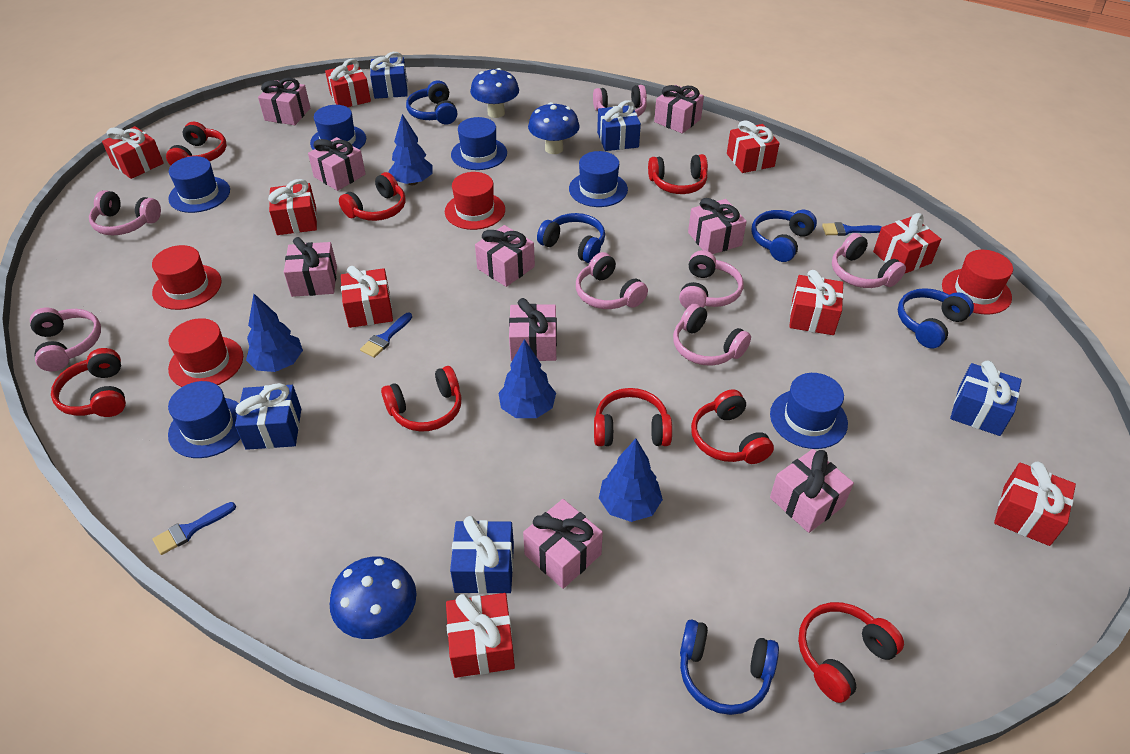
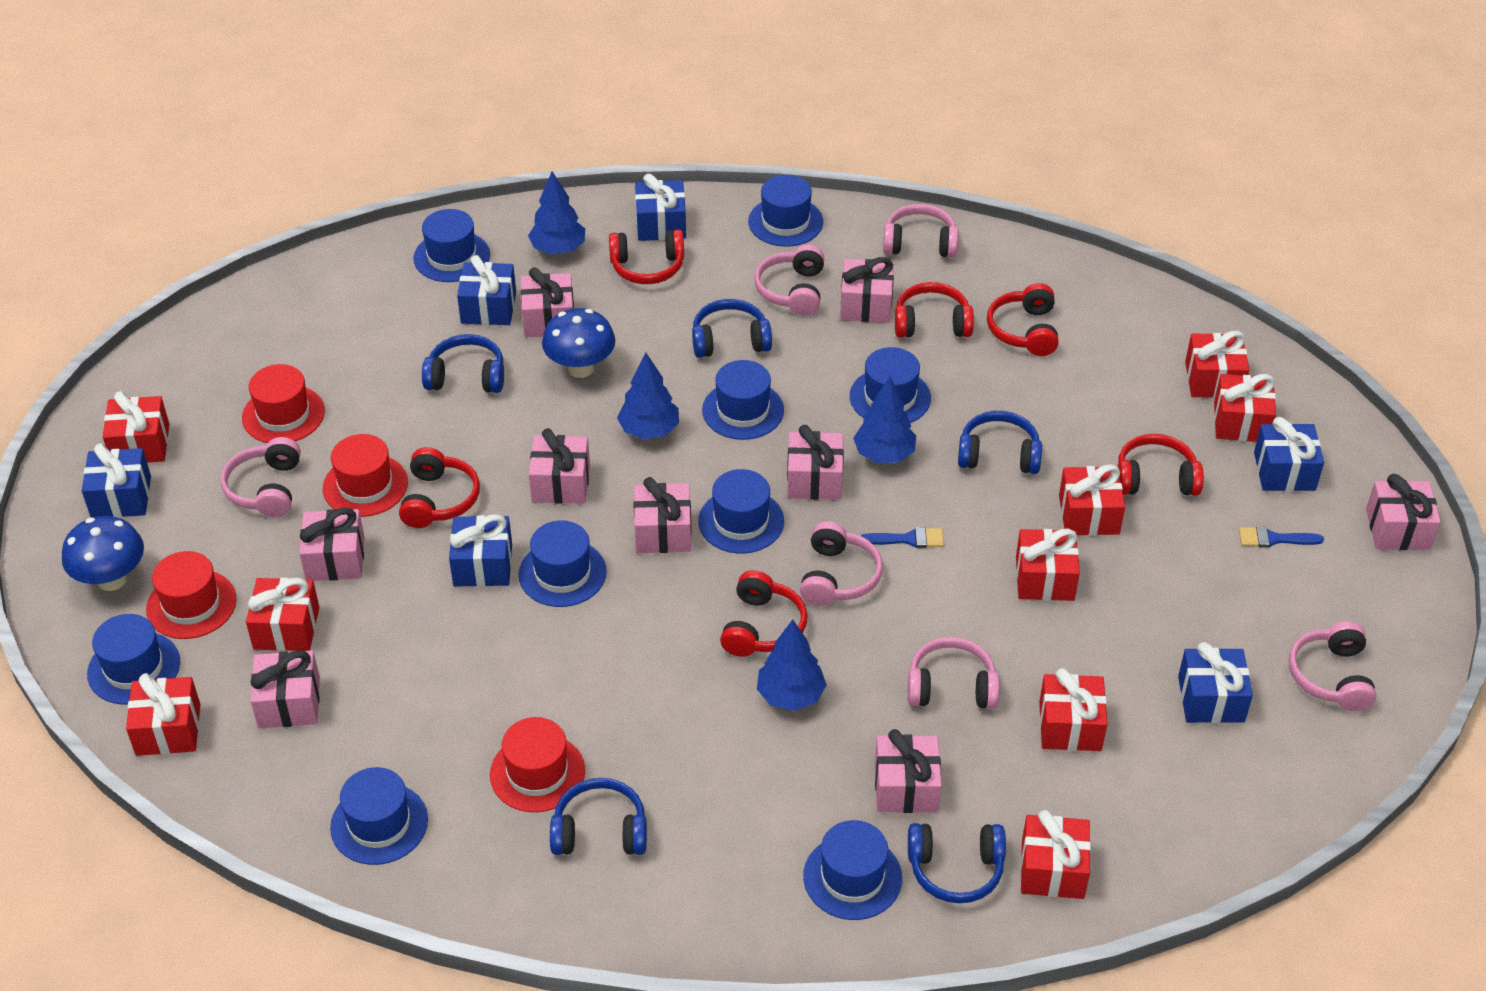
blue brush: 3 -> 2
blue gift: 5 -> 6
blue hat: 6 -> 9
blue mushroom: 3 -> 2
pink headphones: 7 -> 6
red headphones: 8 -> 6

